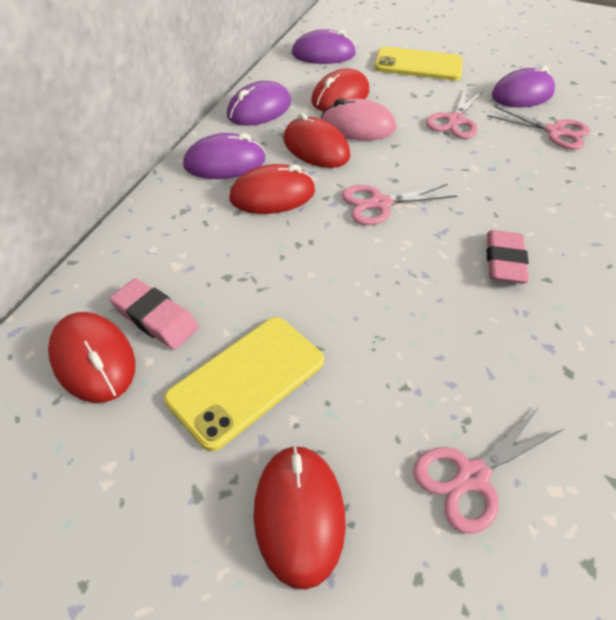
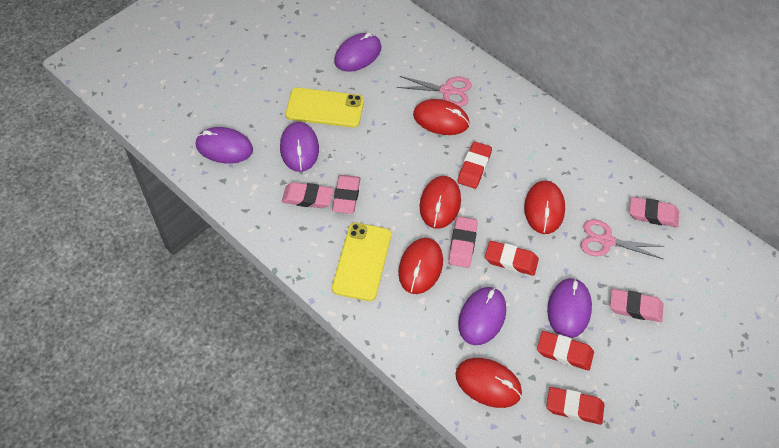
pink eraser: 2 -> 5
pink mouse: 1 -> 0
pink scissors: 4 -> 2
purple mouse: 4 -> 5
red eraser: 0 -> 4

